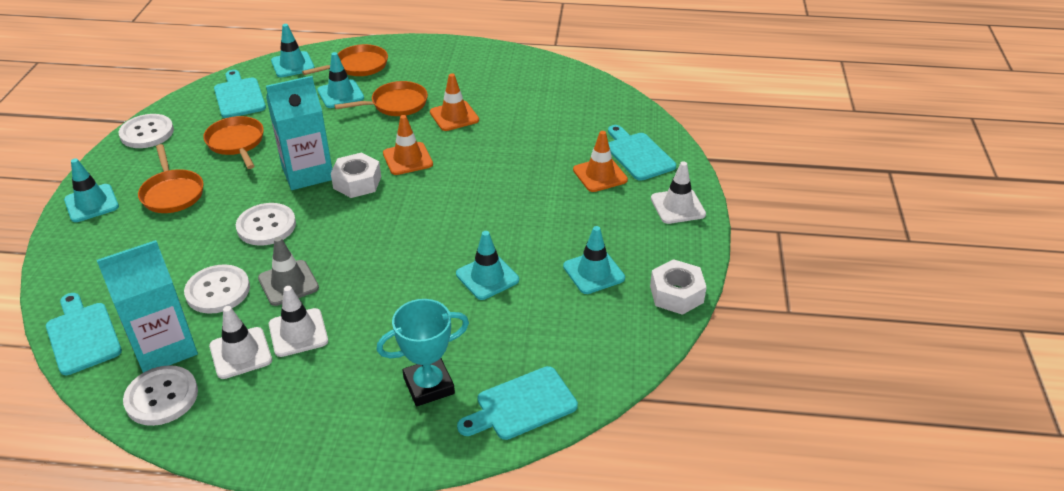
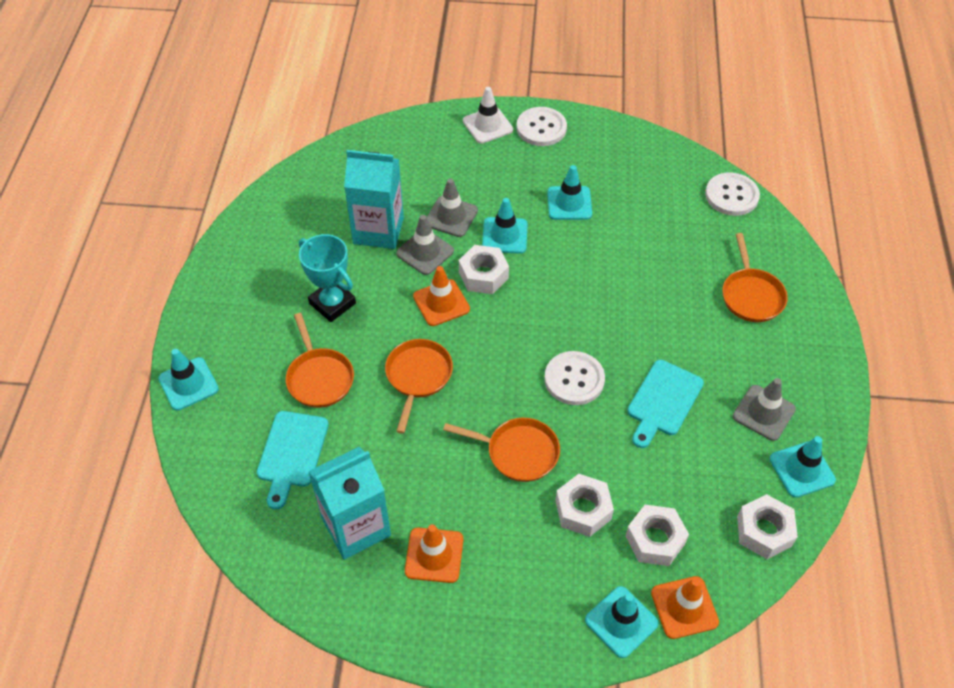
grey traffic cone: 1 -> 3
turquoise cutting board: 4 -> 2
white button: 4 -> 3
white nut: 2 -> 4
white traffic cone: 3 -> 1

